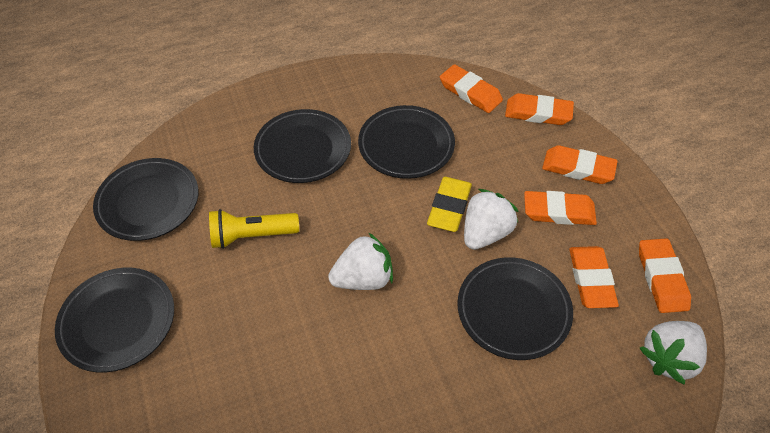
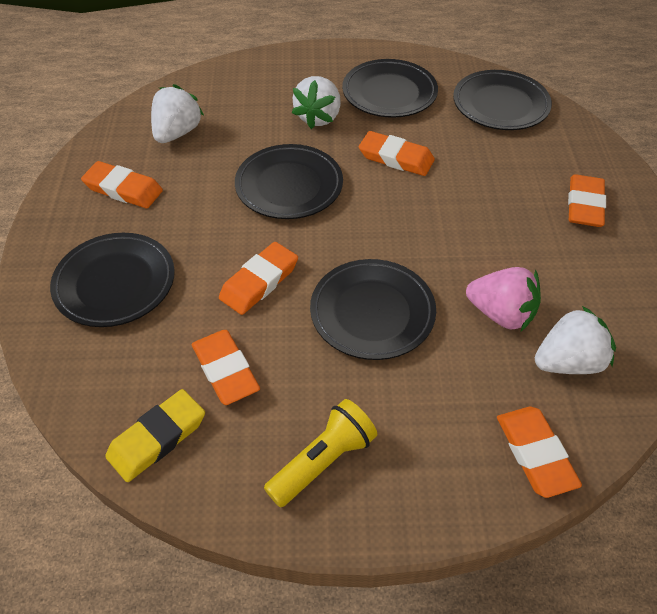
pink strawberry: 0 -> 1

